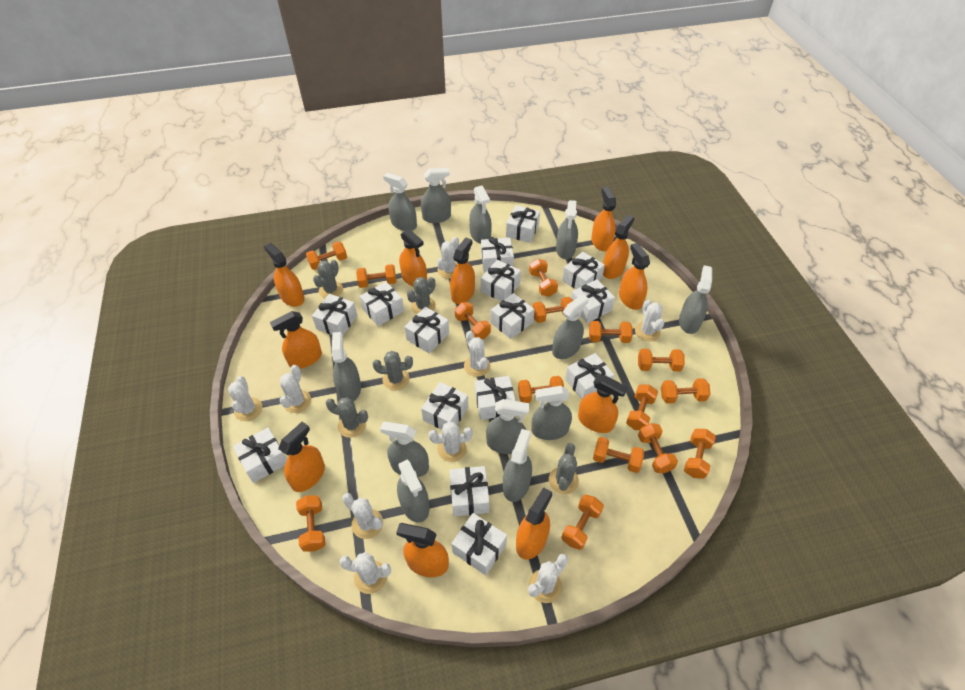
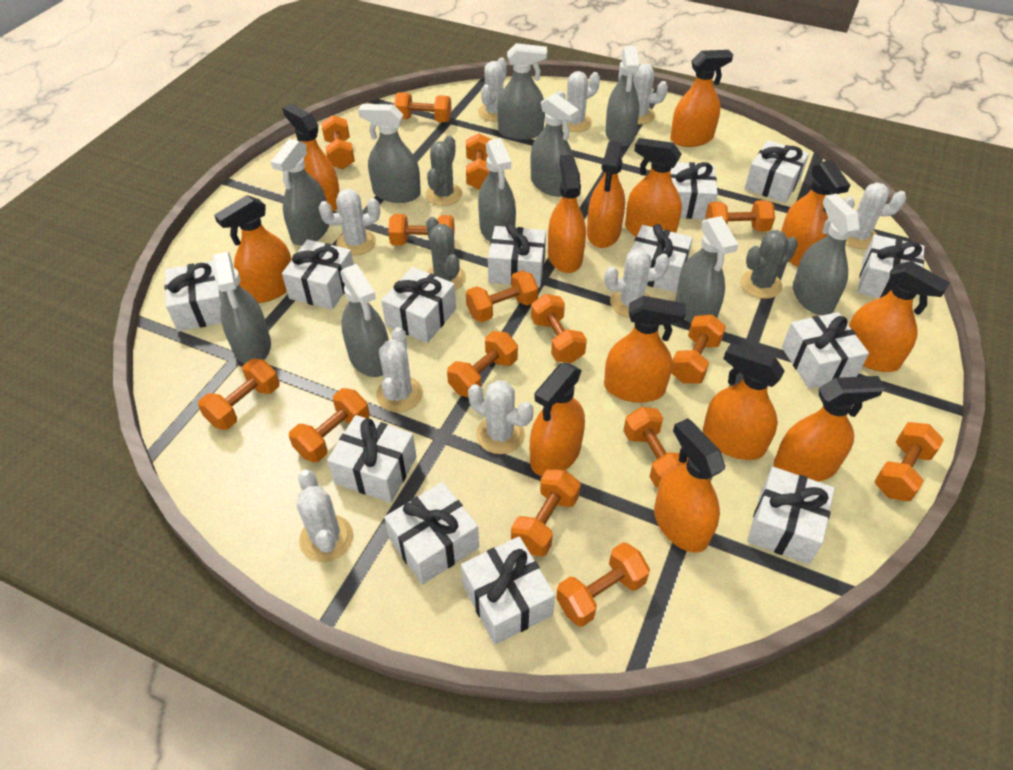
grey cactus: 5 -> 3
grey spray bottle: 12 -> 10
orange spray bottle: 11 -> 13
white gift: 15 -> 13

